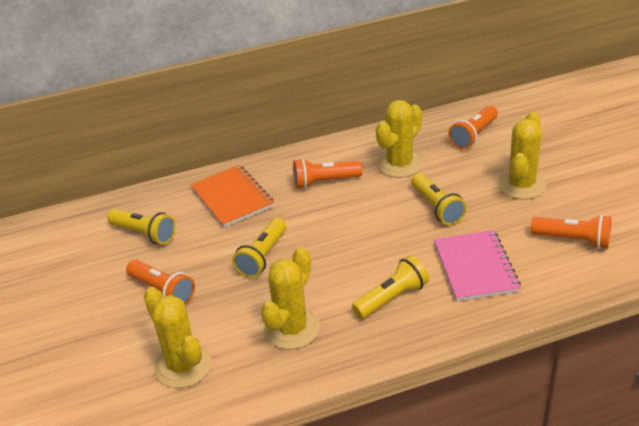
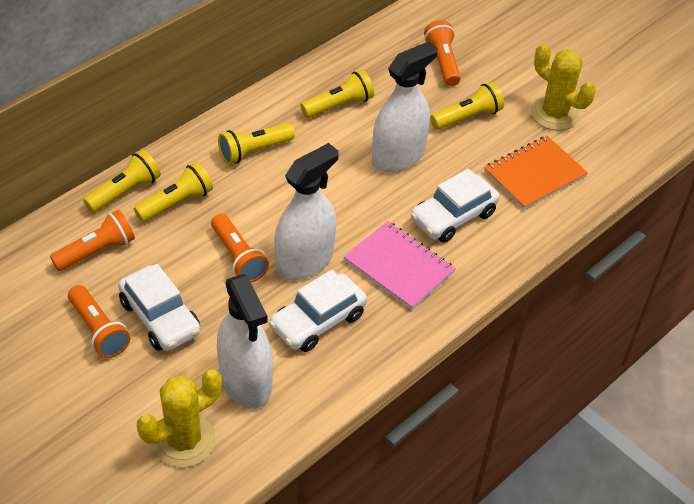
white car: 0 -> 3
white spray bottle: 0 -> 3
yellow cactus: 4 -> 2
yellow flashlight: 4 -> 5

